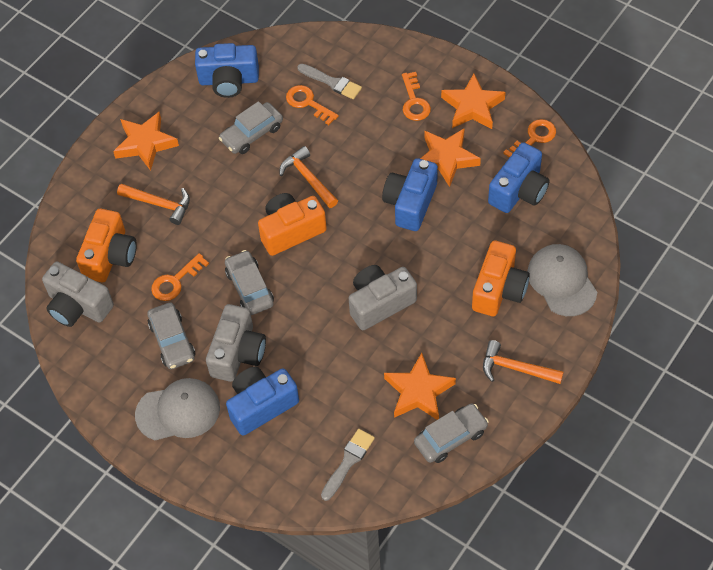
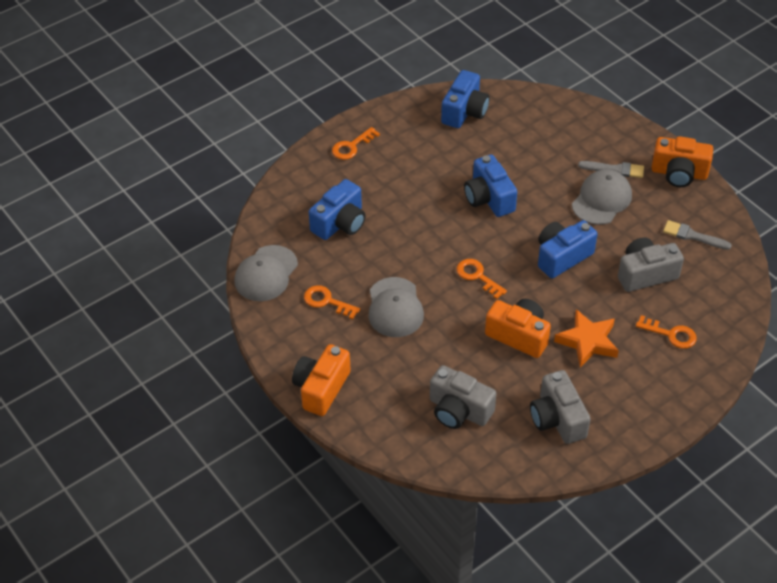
grey cap: 2 -> 3
grey car: 4 -> 0
orange hammer: 3 -> 0
orange star: 4 -> 1

